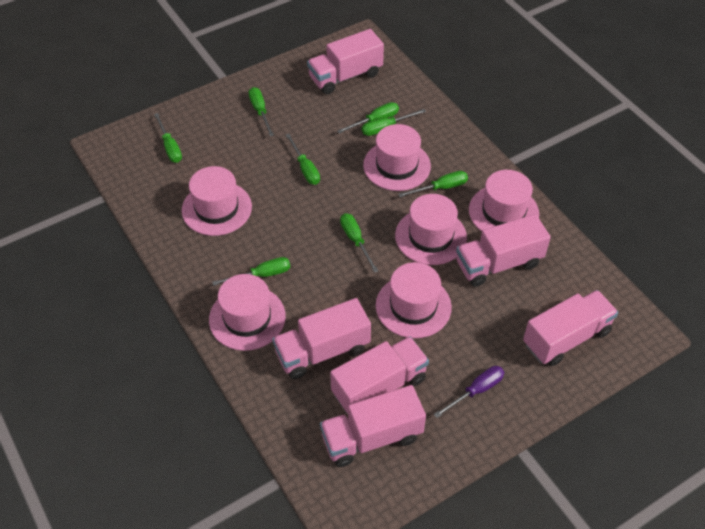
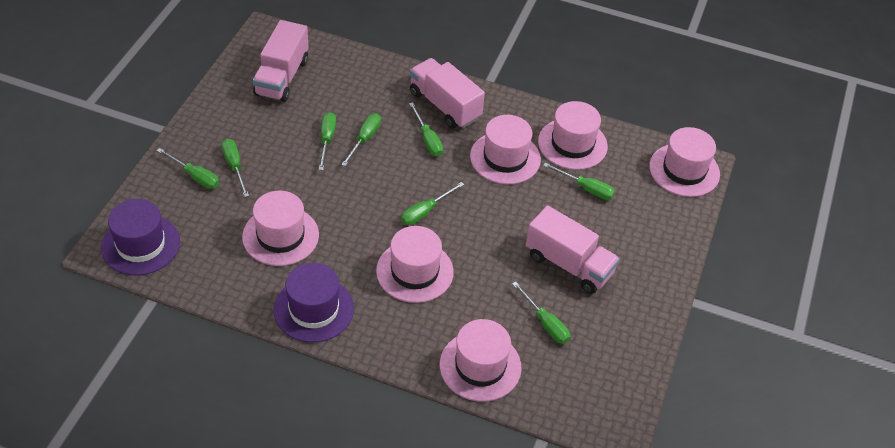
pink truck: 6 -> 3
purple hat: 0 -> 2
purple screwdriver: 1 -> 0

